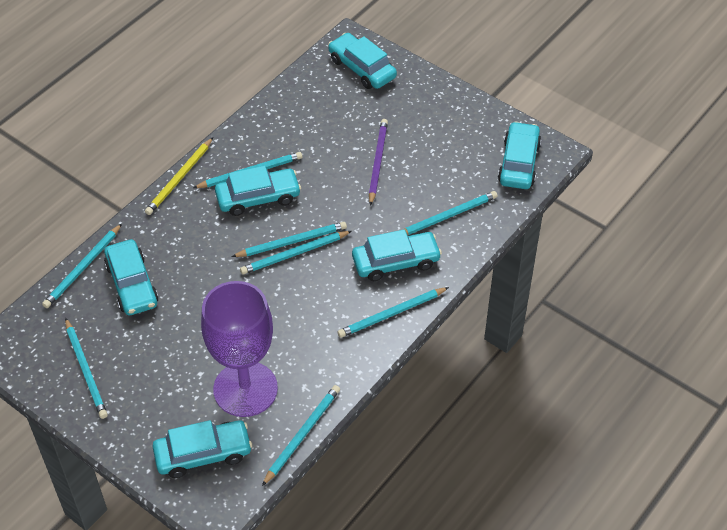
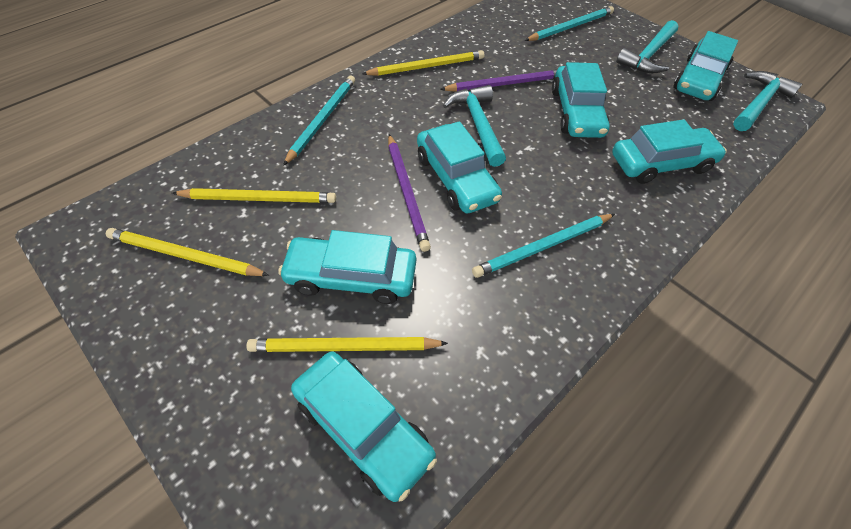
purple goblet: 1 -> 0
purple pencil: 1 -> 2
turquoise hammer: 0 -> 3
turquoise pencil: 8 -> 3
yellow pencil: 1 -> 4

